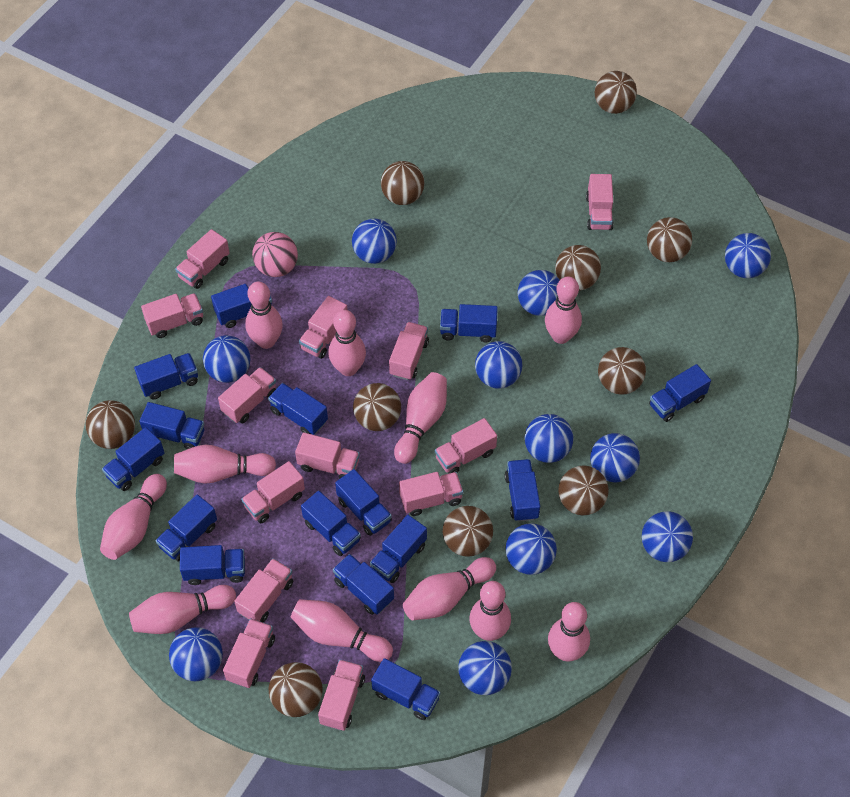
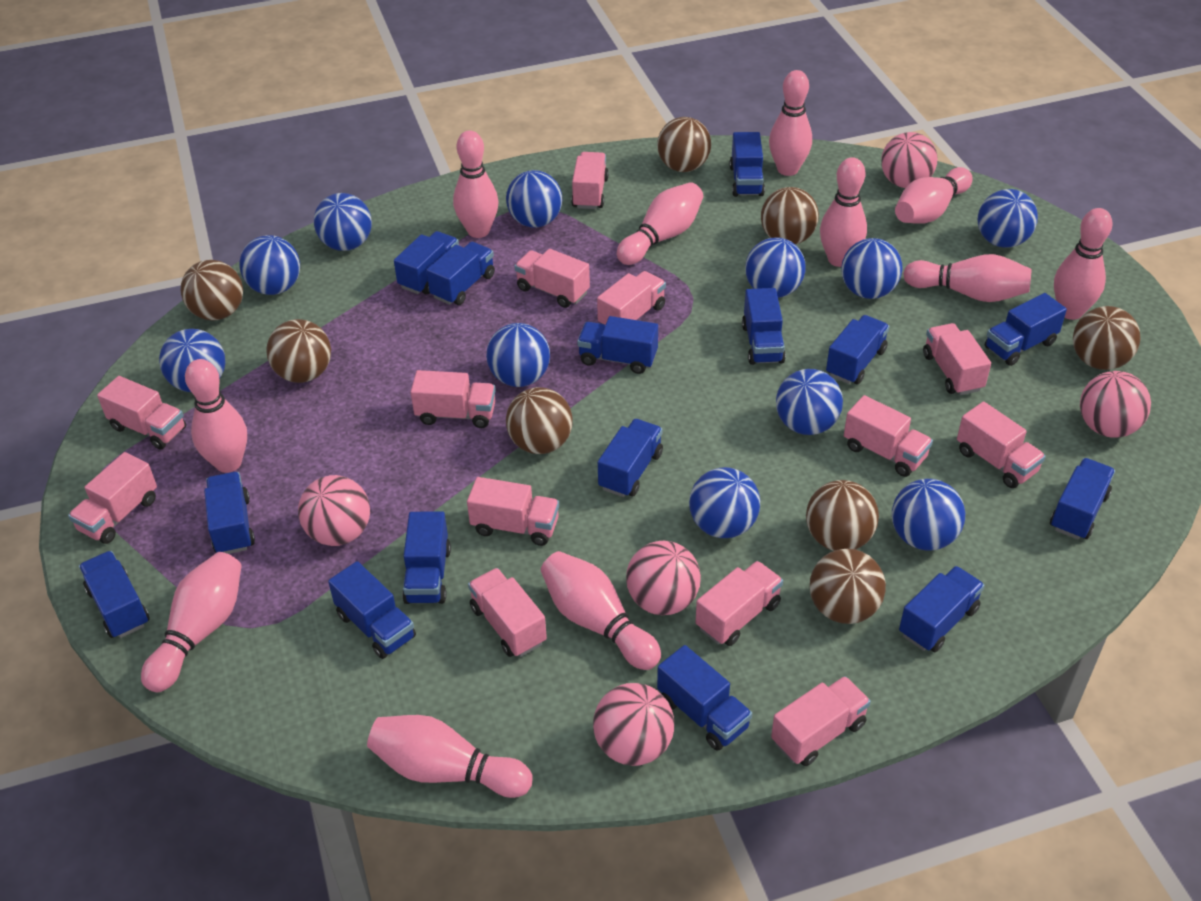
brown ball: 10 -> 8
pink ball: 1 -> 5

